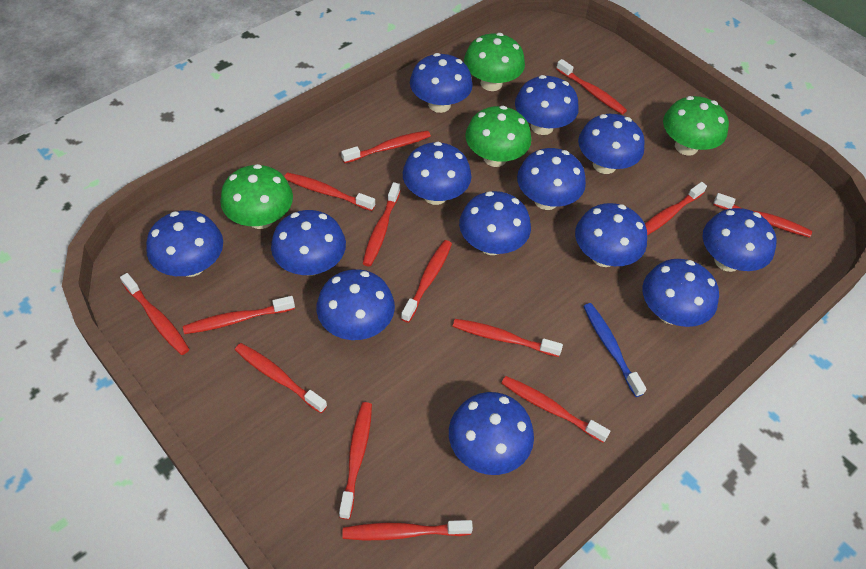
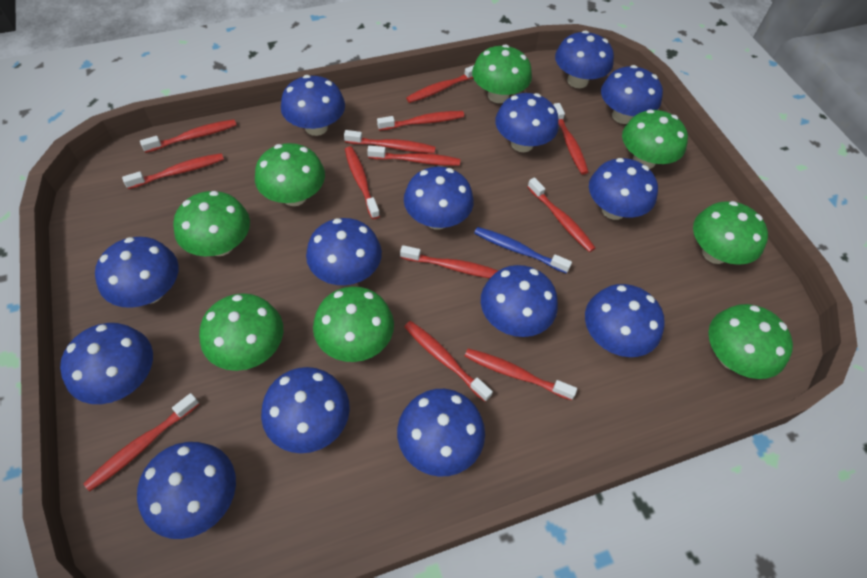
blue mushroom: 13 -> 14
green mushroom: 4 -> 8
red toothbrush: 14 -> 13

